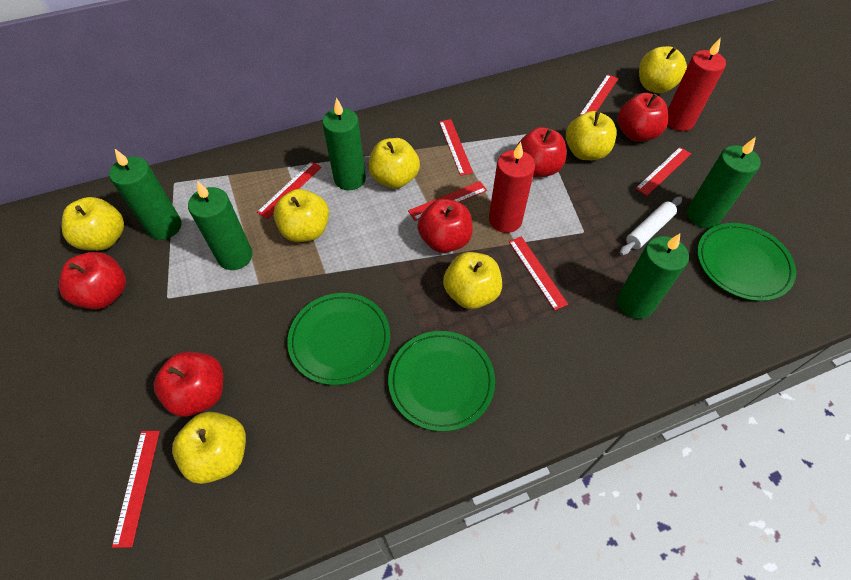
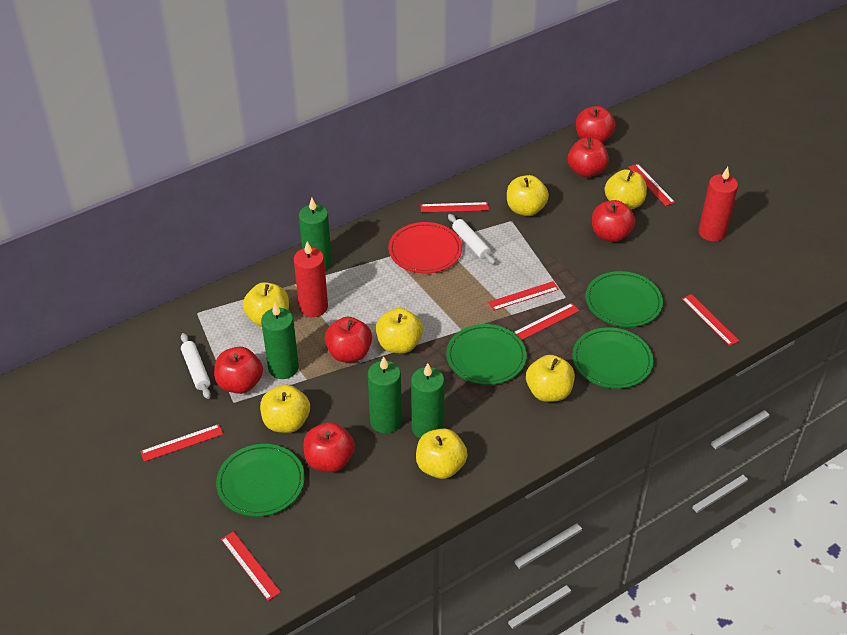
green candle: 5 -> 4
green plate: 3 -> 4
red apple: 5 -> 6
red plate: 0 -> 1
white rolling pin: 1 -> 2

